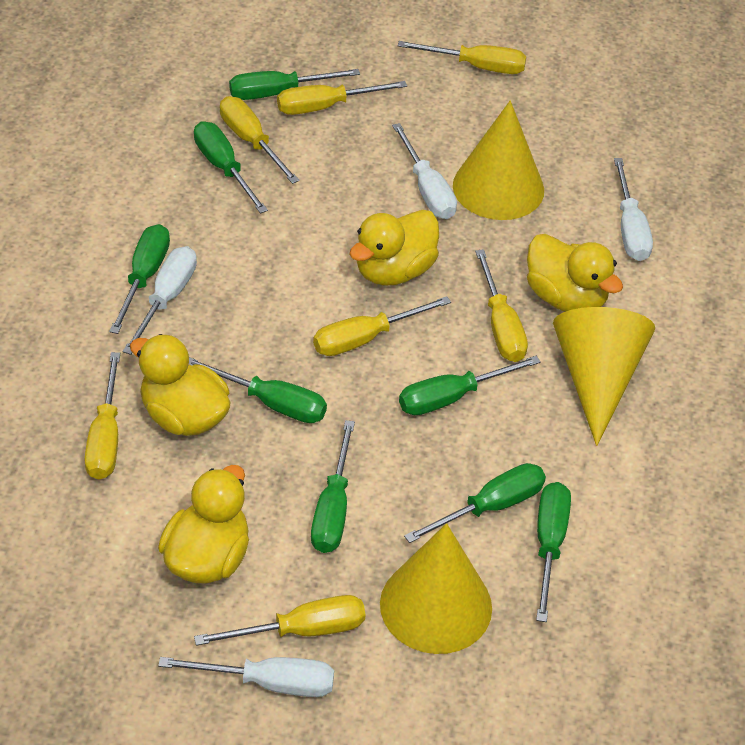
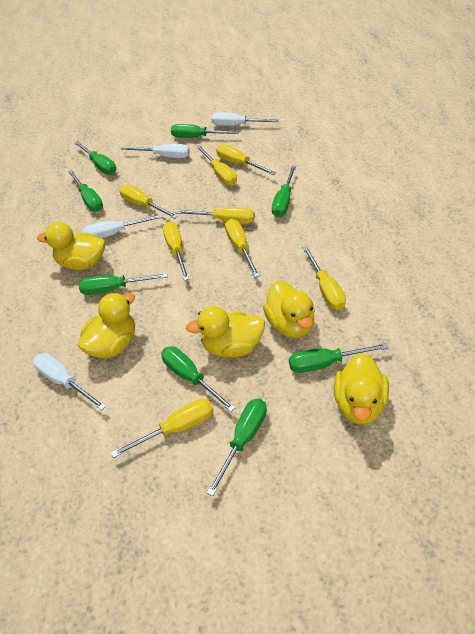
yellow cone: 3 -> 0
yellow duck: 4 -> 5
yellow screwdriver: 7 -> 8

